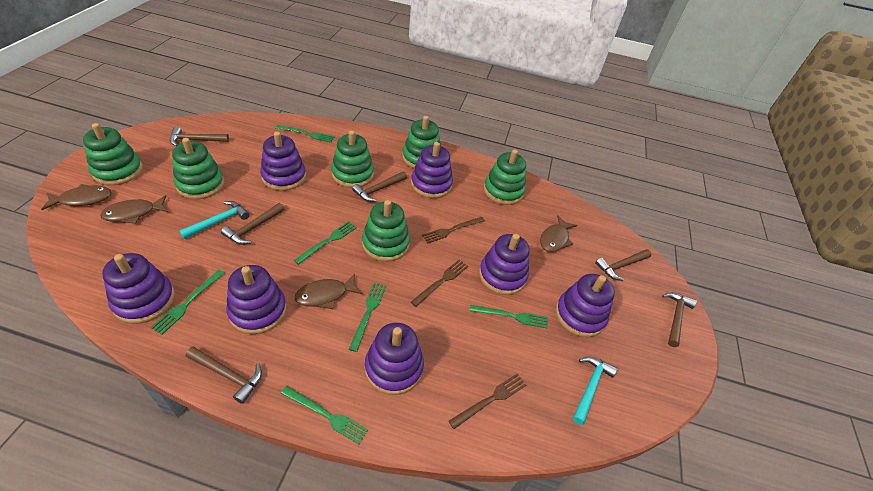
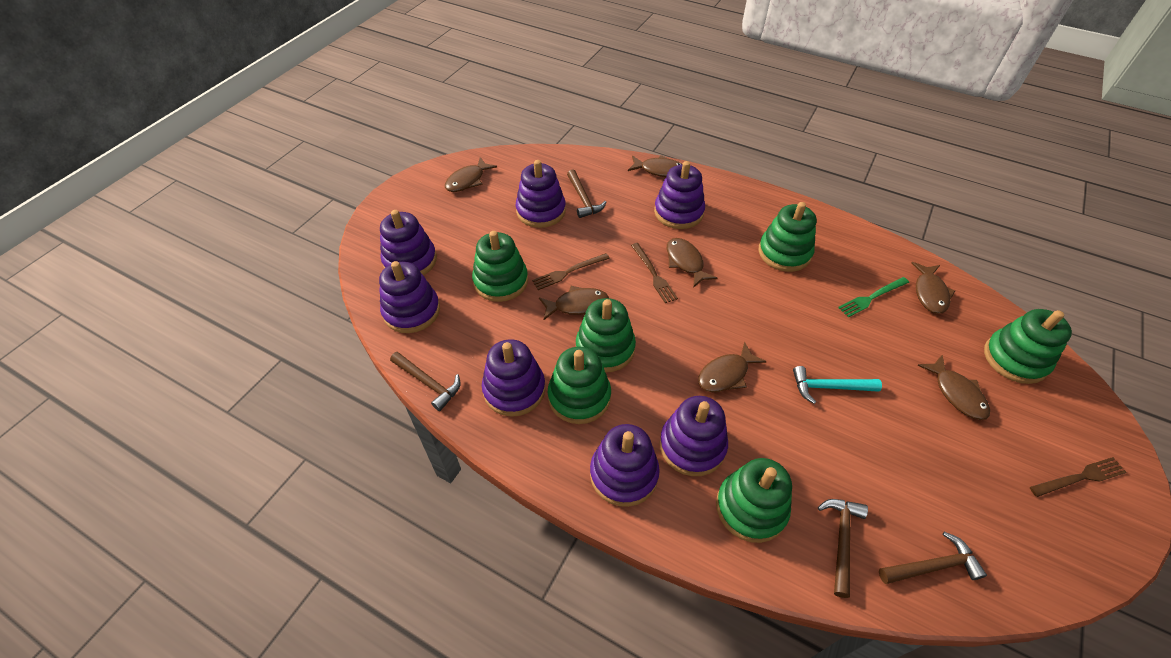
brown fish: 4 -> 7
brown hammer: 6 -> 4
green fork: 6 -> 1
turquoise hammer: 2 -> 1

